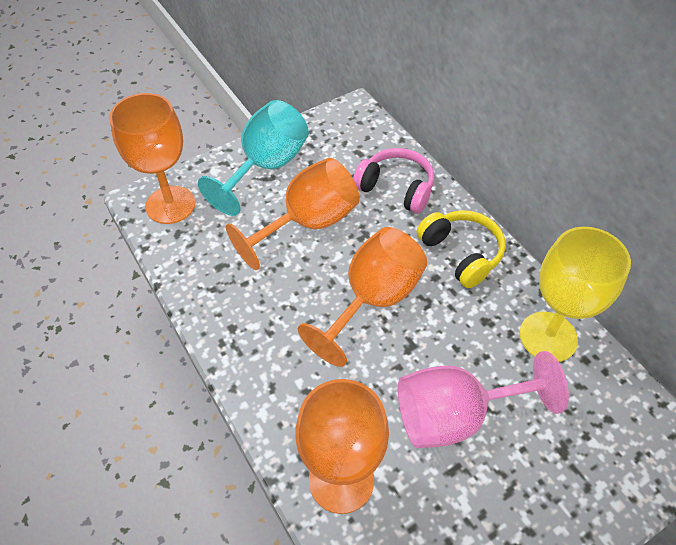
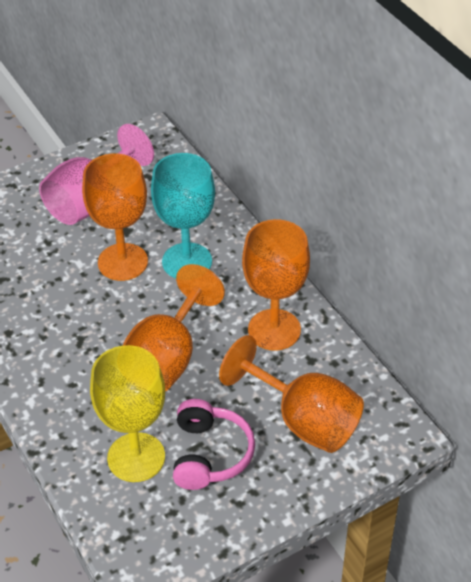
yellow headphones: 1 -> 0

